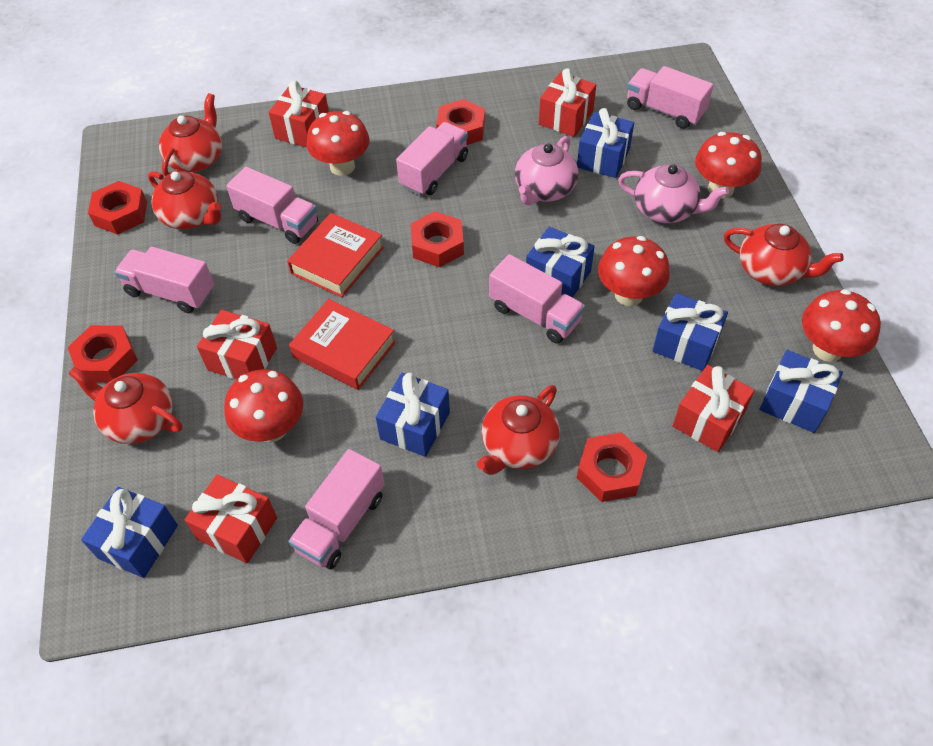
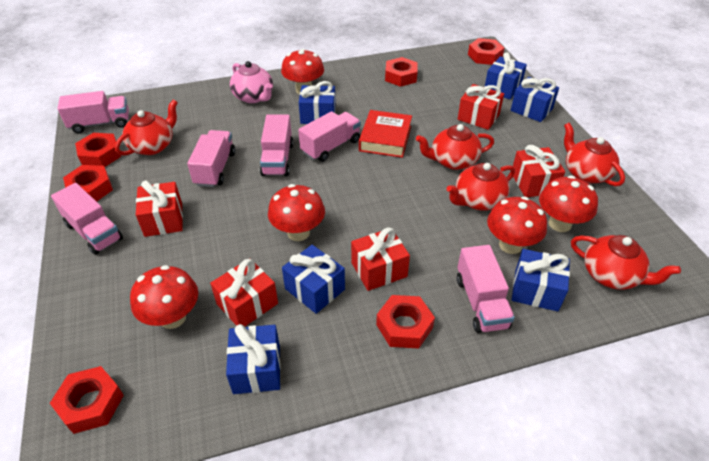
pink teapot: 2 -> 1
red book: 2 -> 1
red nut: 5 -> 6

